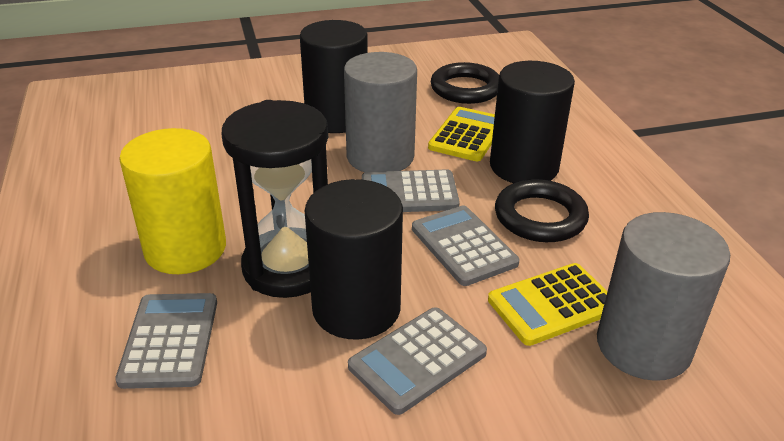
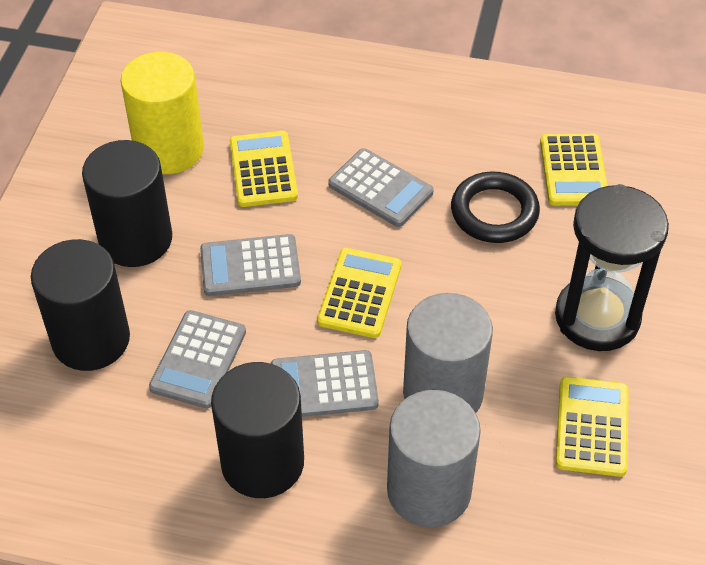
black ring: 2 -> 1
yellow calculator: 2 -> 4

